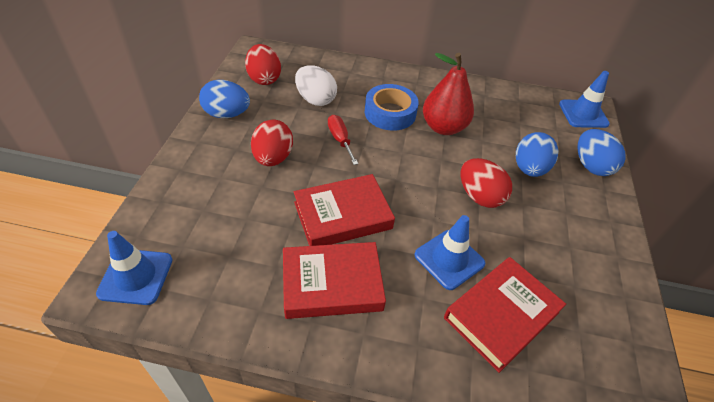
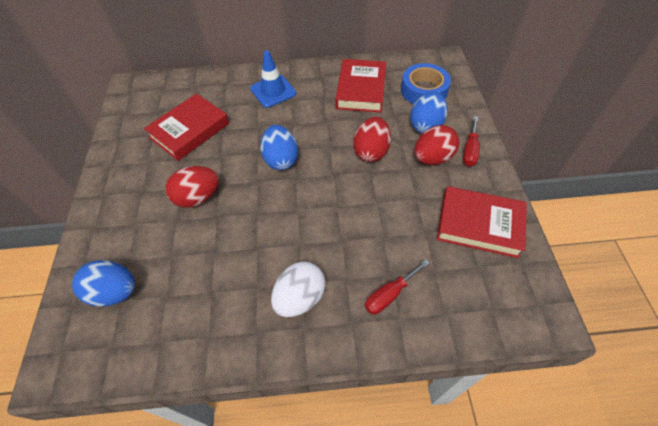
blue traffic cone: 3 -> 1
red pear: 1 -> 0
red screwdriver: 1 -> 2

